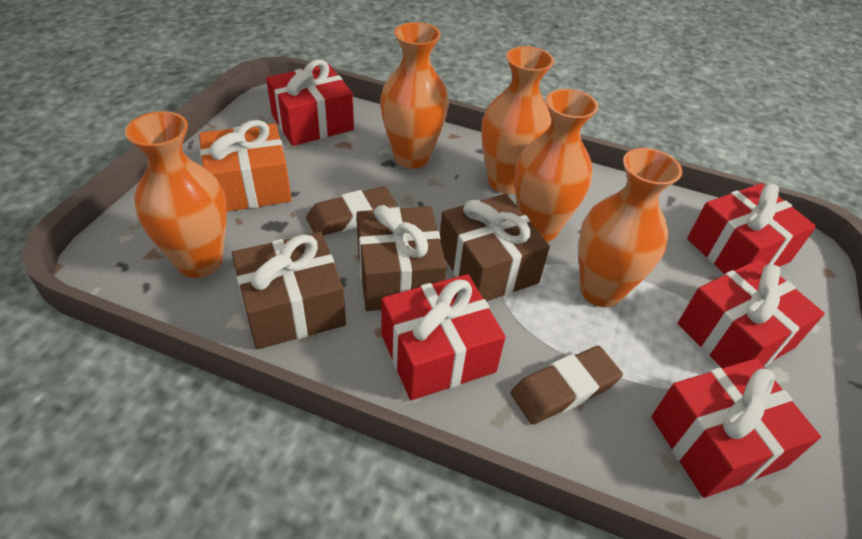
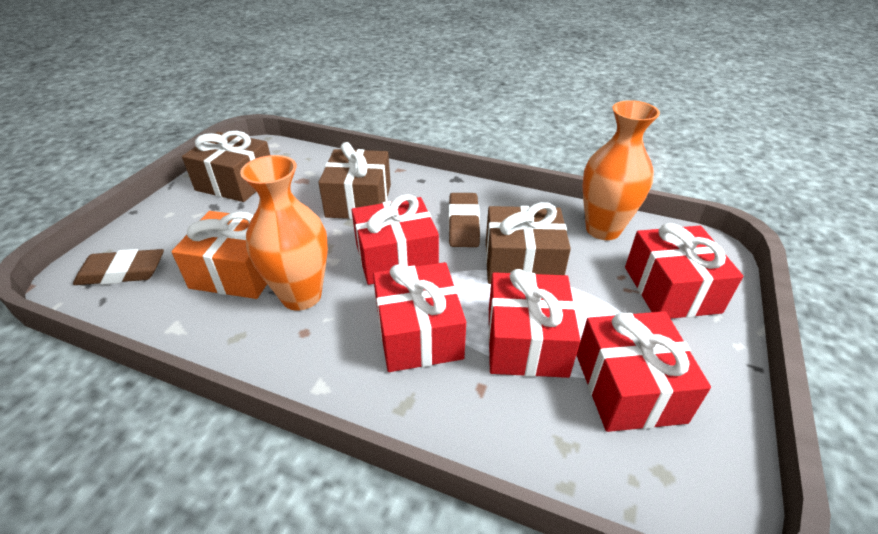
orange vase: 5 -> 2

